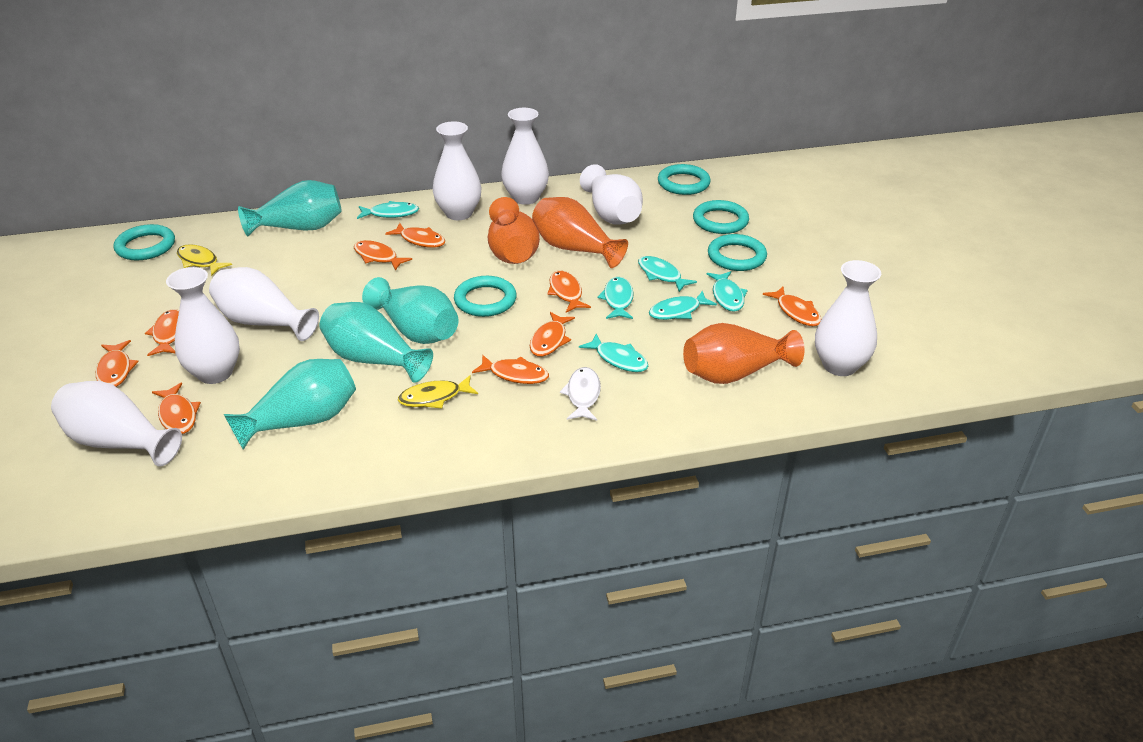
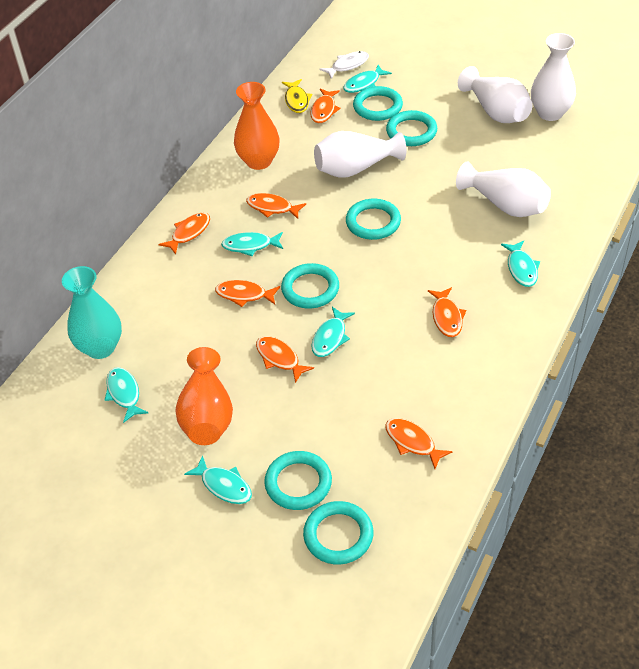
orange fish: 9 -> 7
orange vase: 3 -> 2
turquoise ring: 5 -> 6
turquoise vase: 4 -> 1
white vase: 7 -> 4
yellow fish: 2 -> 1

